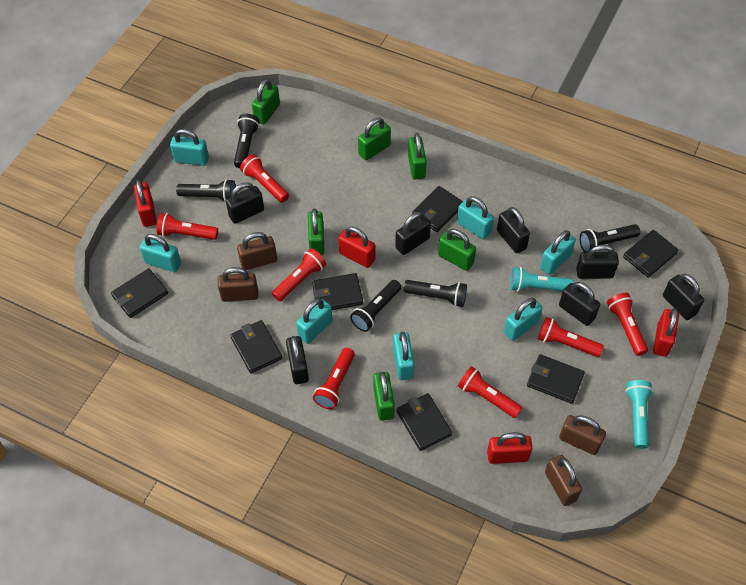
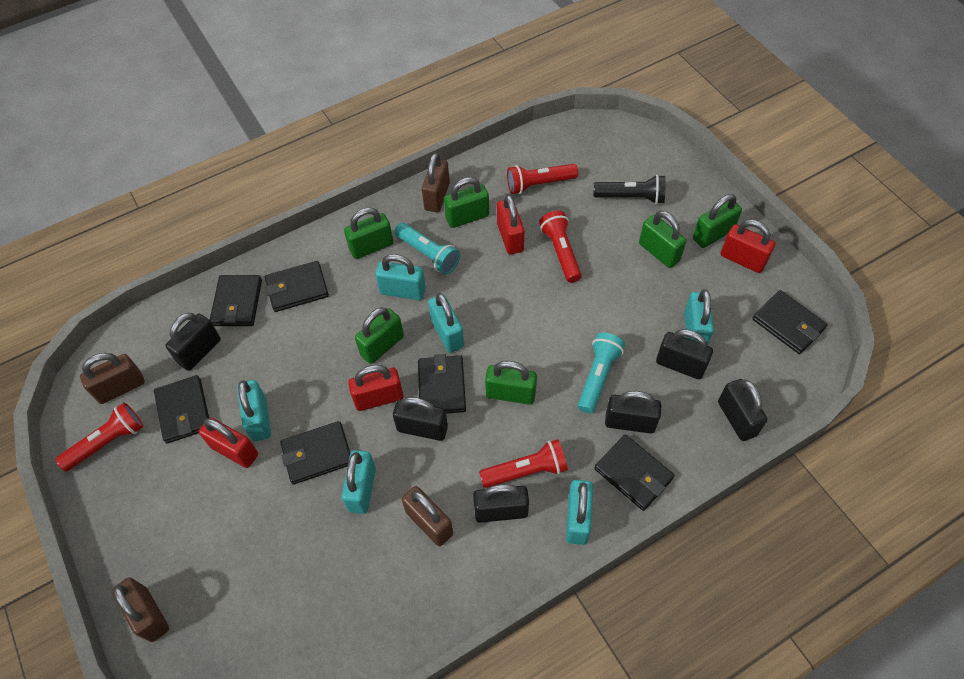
black flashlight: 5 -> 1
black padlock: 7 -> 6
red flashlight: 7 -> 4
turquoise padlock: 7 -> 6

